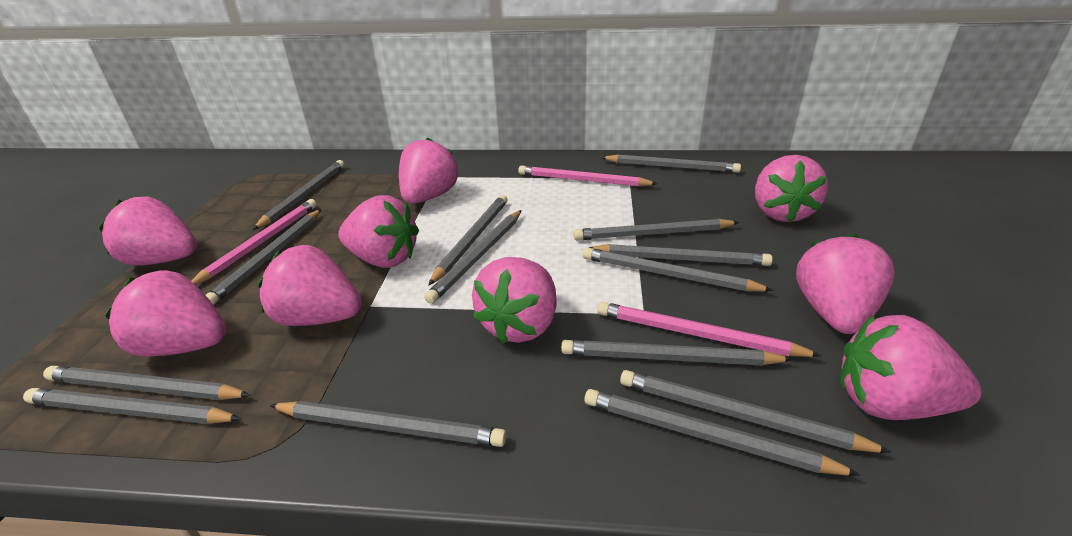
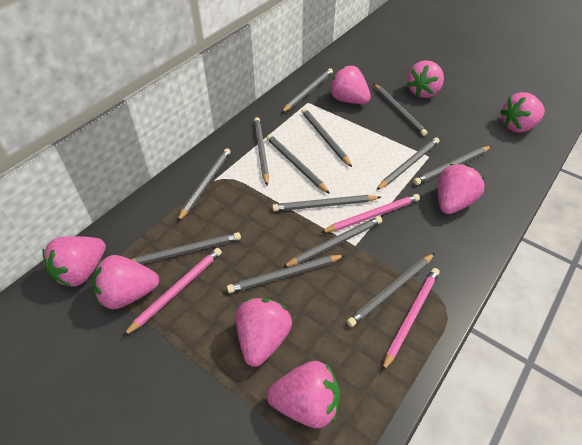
grey pencil: 14 -> 13
pink strawberry: 9 -> 8

